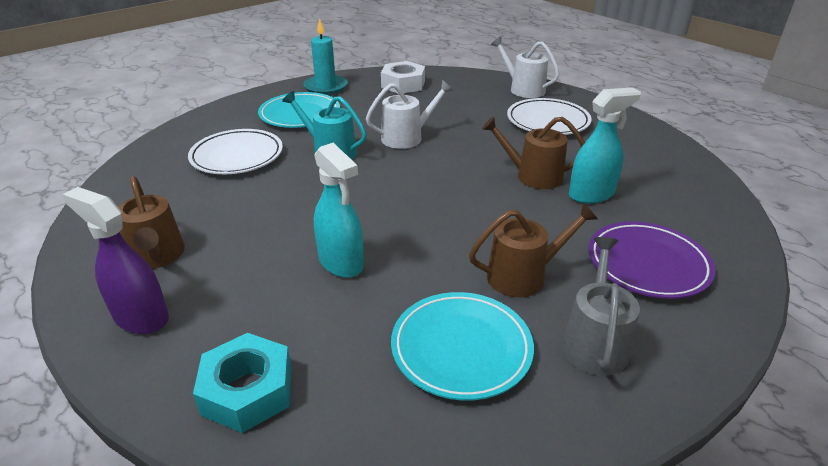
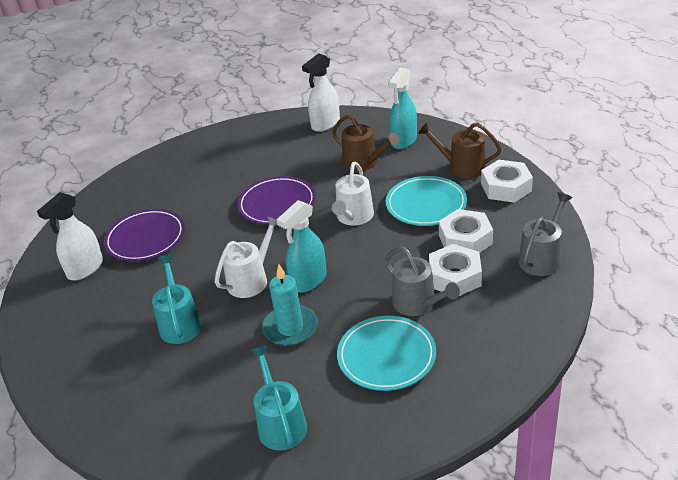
brown watering can: 3 -> 2
grey watering can: 1 -> 2
purple plate: 1 -> 2
purple spray bottle: 1 -> 0
turquoise nut: 1 -> 0
turquoise watering can: 1 -> 2
white nut: 1 -> 3
white plate: 2 -> 0
white spray bottle: 0 -> 2

